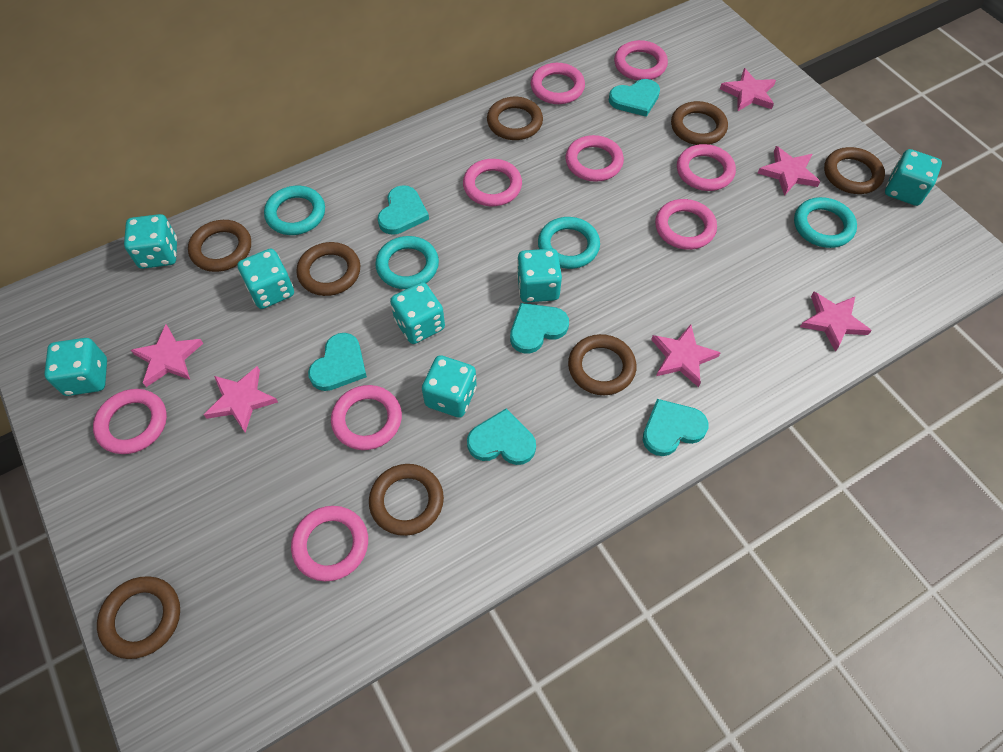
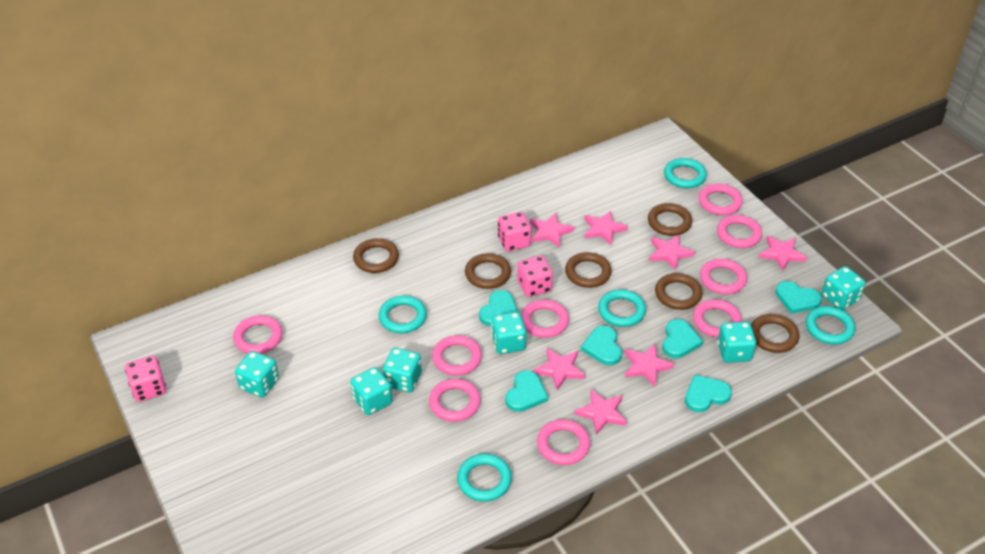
brown ring: 8 -> 6
pink dice: 0 -> 3
pink star: 6 -> 7
turquoise dice: 7 -> 6
turquoise ring: 4 -> 5

